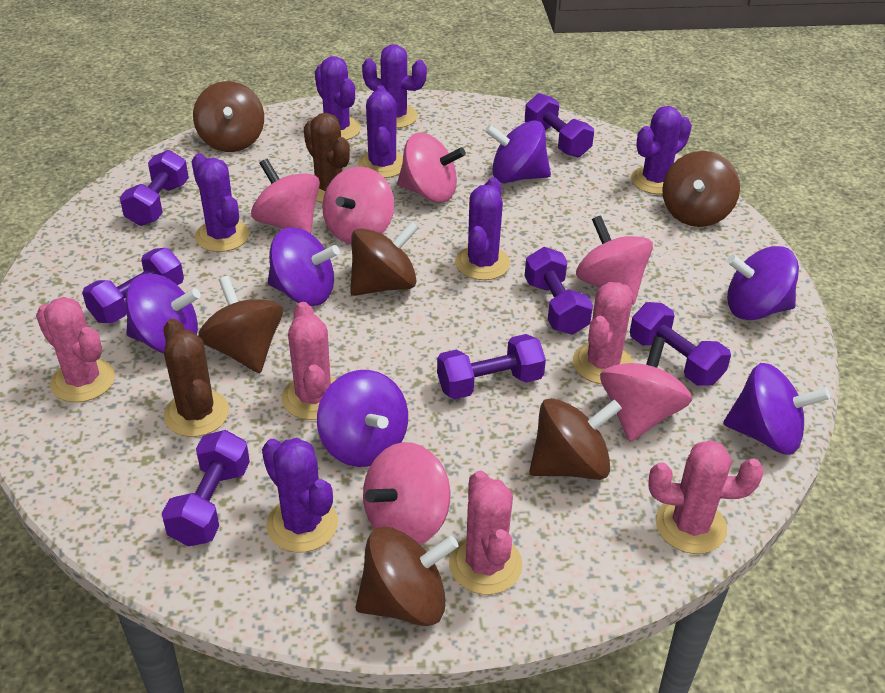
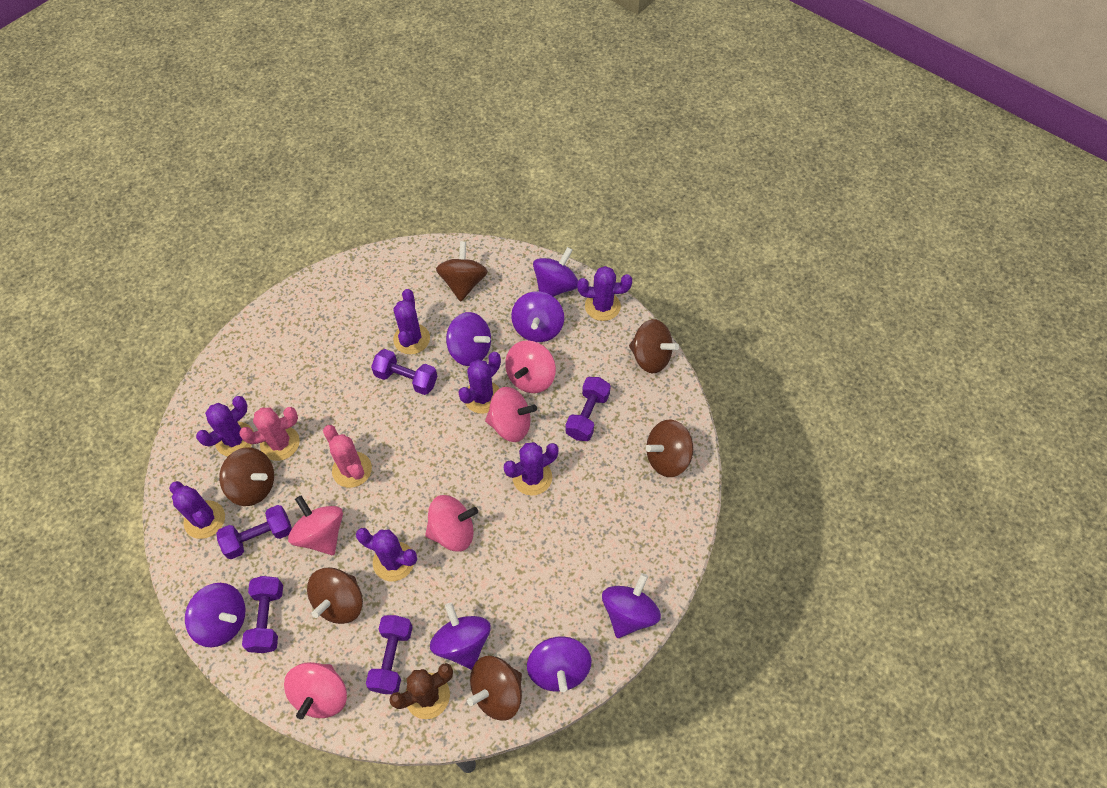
brown cactus: 2 -> 1
pink cactus: 5 -> 2
pink spinning top: 6 -> 5
purple dumbbell: 7 -> 5
purple spinning top: 6 -> 7

